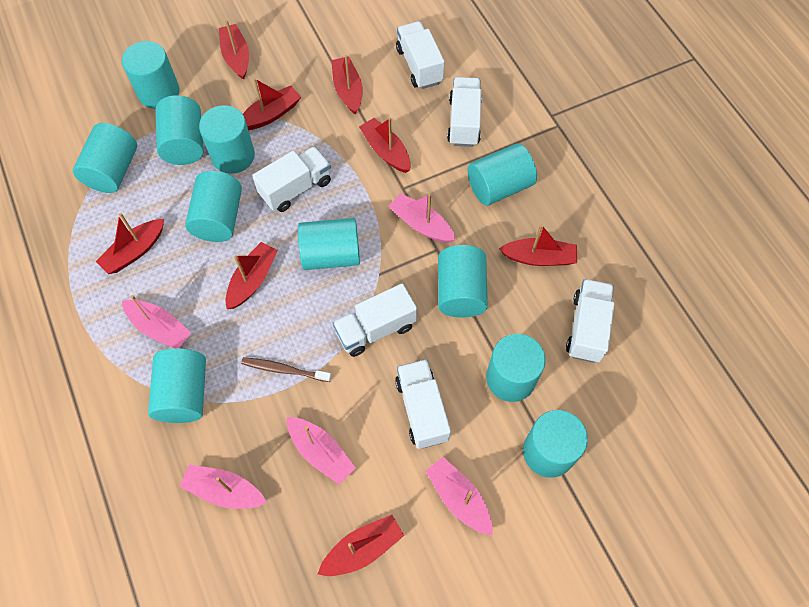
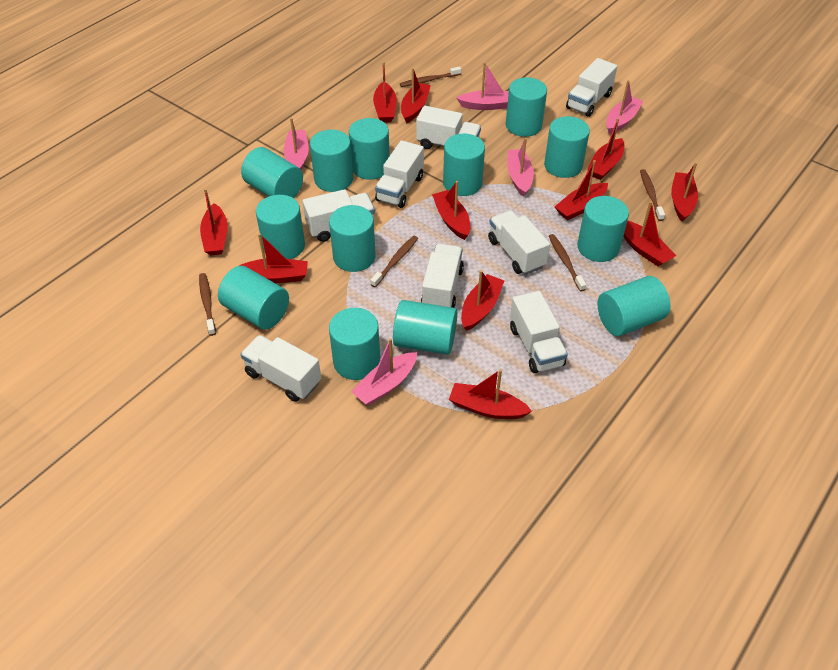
brown toothbrush: 1 -> 5
red boat: 8 -> 11
turquoise cylinder: 11 -> 13
white truck: 6 -> 8

